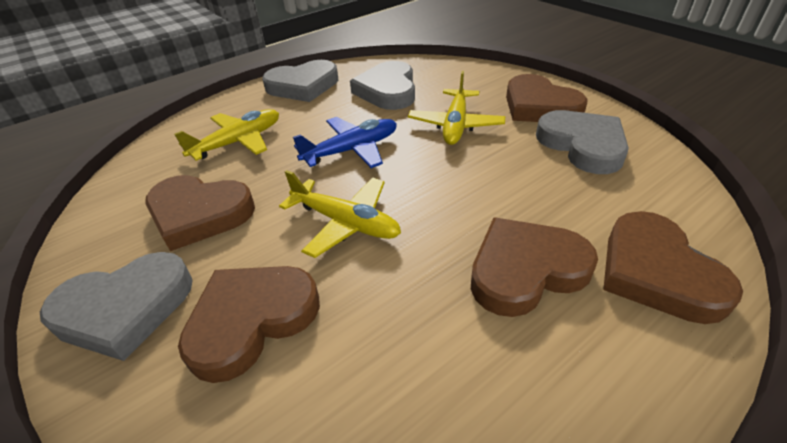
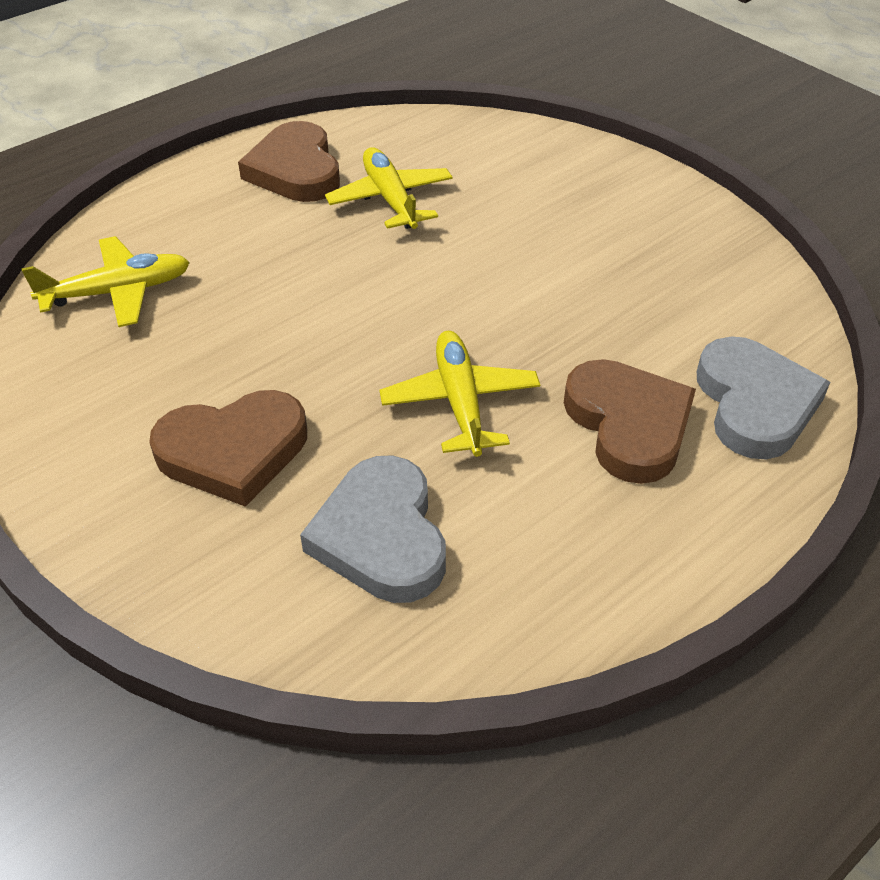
blue plane: 1 -> 0
brown heart: 5 -> 3
grey heart: 4 -> 2

